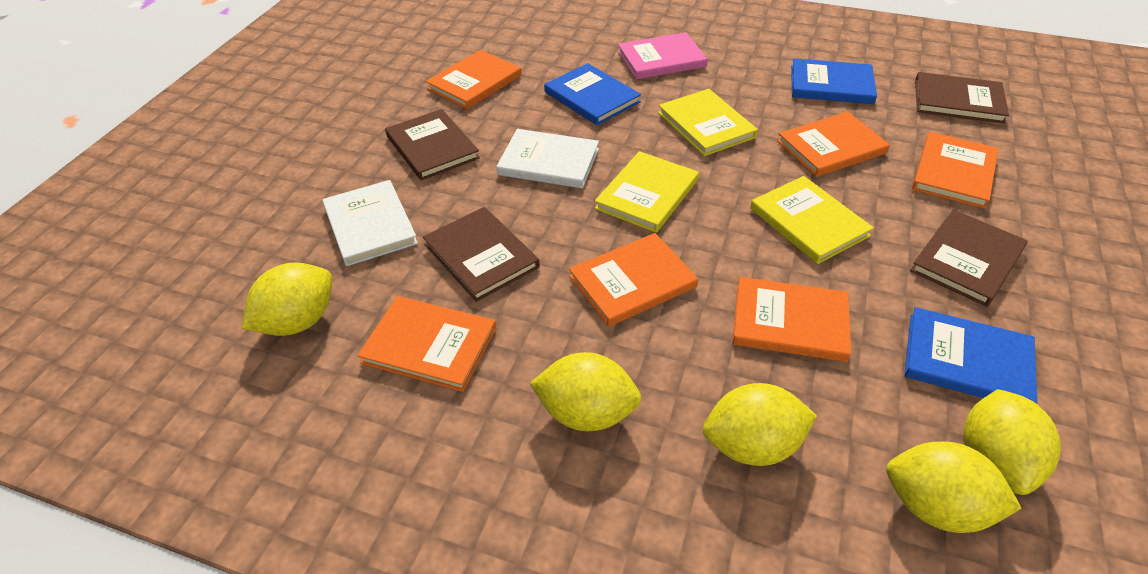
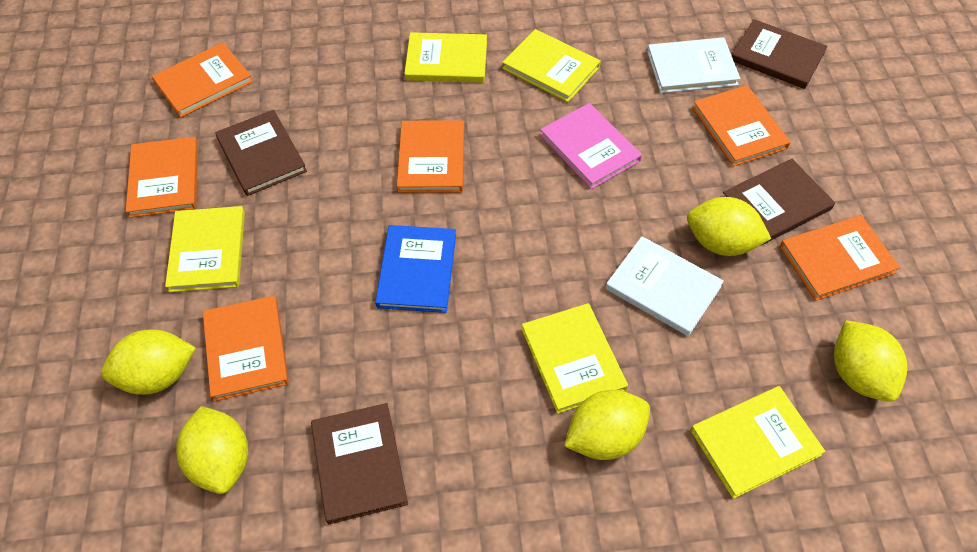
blue book: 3 -> 1
yellow book: 3 -> 5

